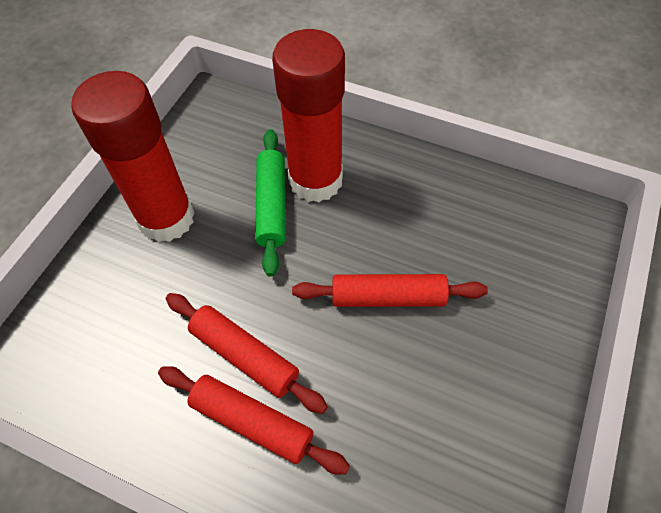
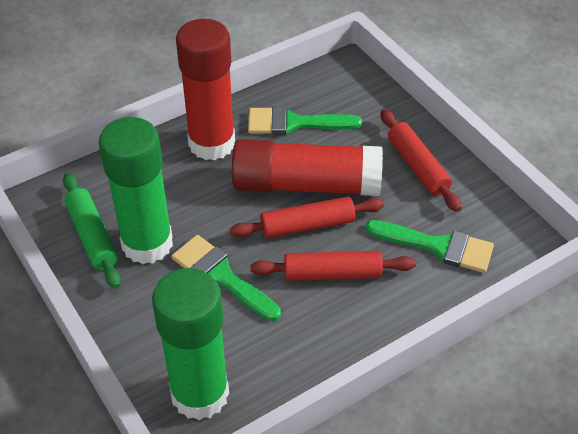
green brush: 0 -> 3
green glue stick: 0 -> 2

